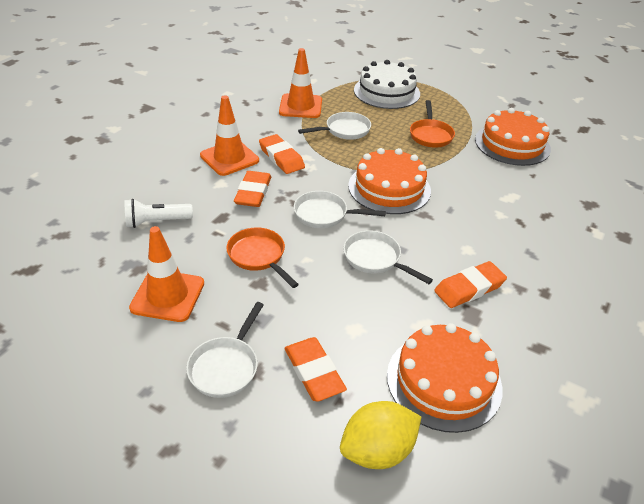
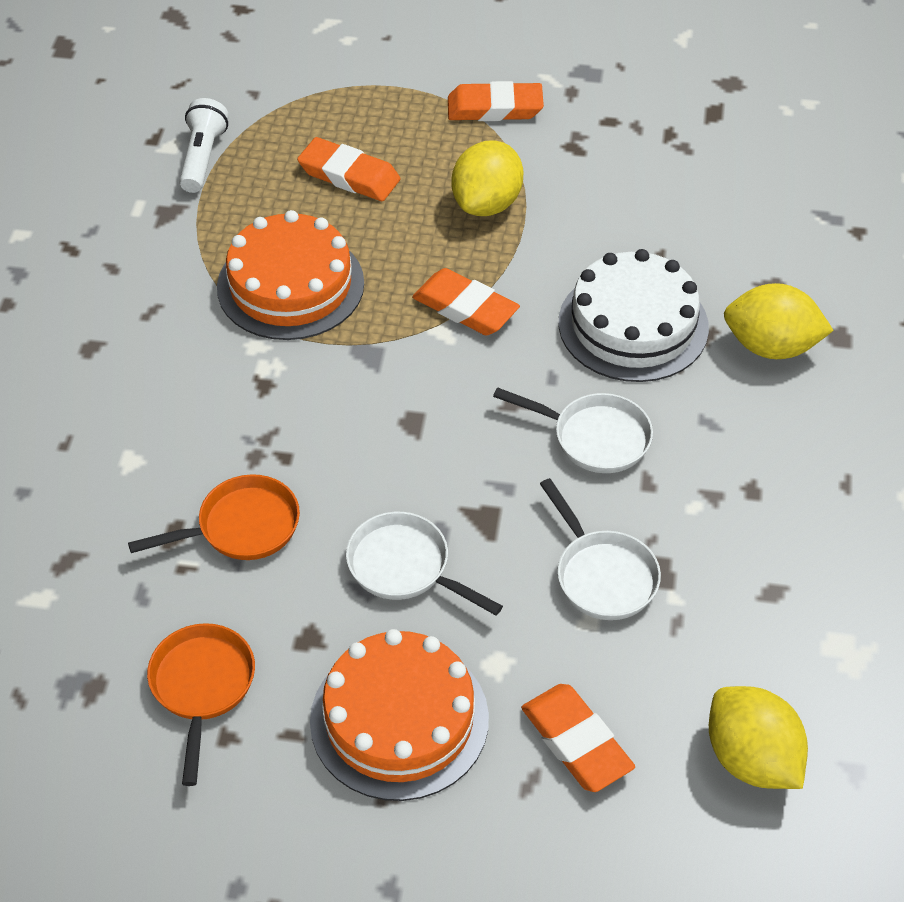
orange cake: 3 -> 2
orange traffic cone: 3 -> 0
white pan: 4 -> 3
yellow lemon: 1 -> 3

